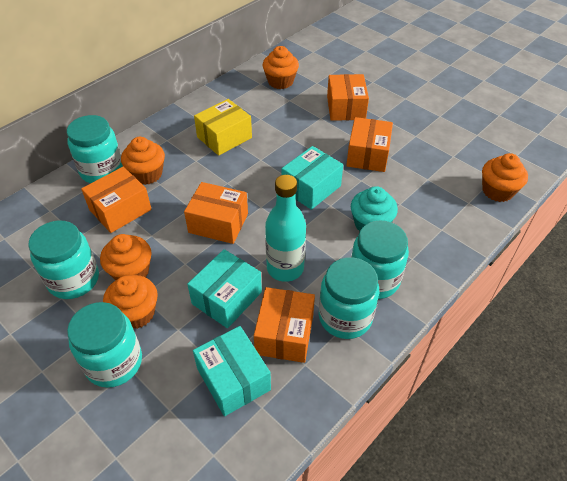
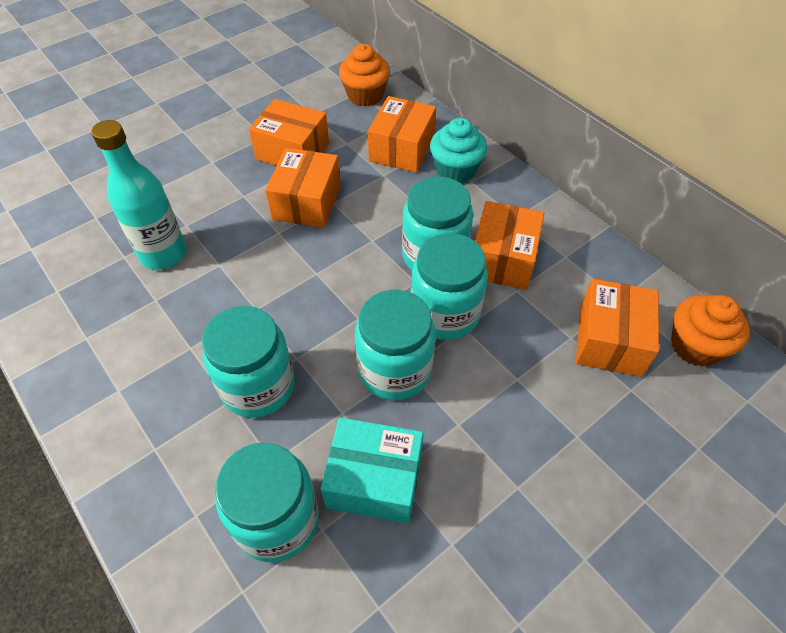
orange cupcake: 5 -> 2
turquoise box: 3 -> 1
yellow box: 1 -> 0

